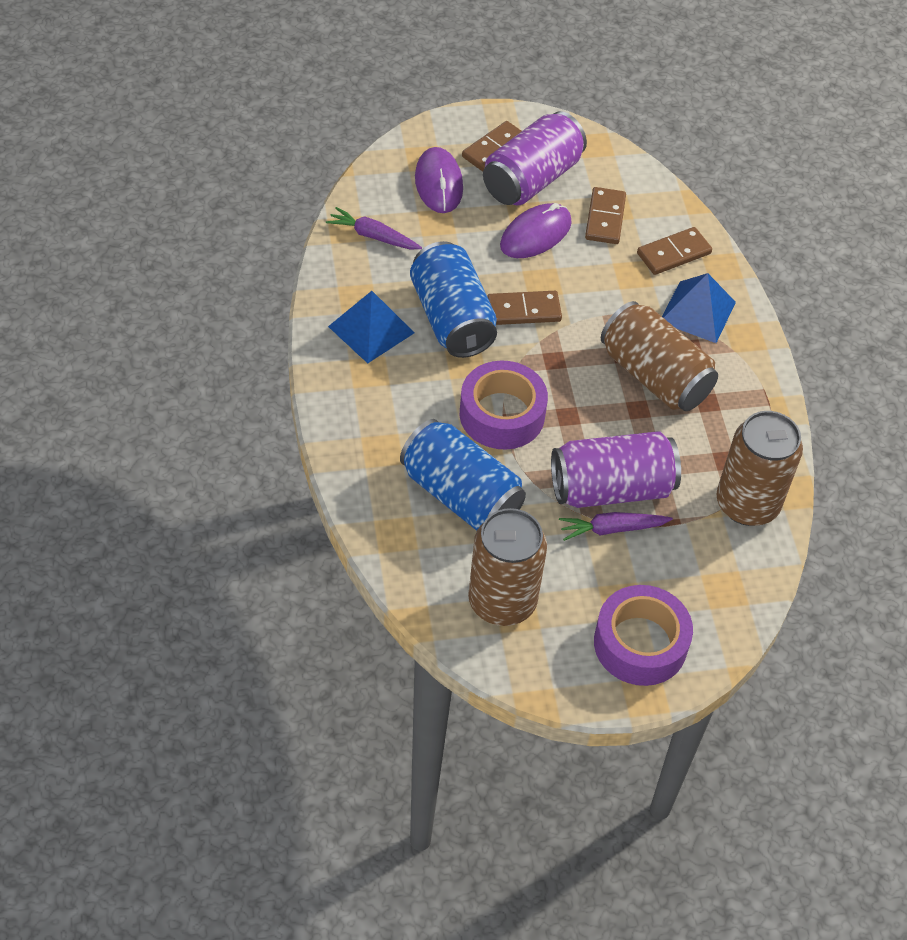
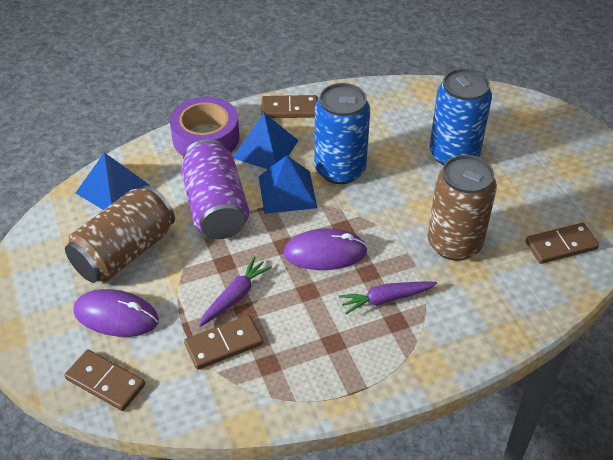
blue pyramid: 2 -> 3
brown can: 3 -> 2
purple can: 2 -> 1
purple tape: 2 -> 1

